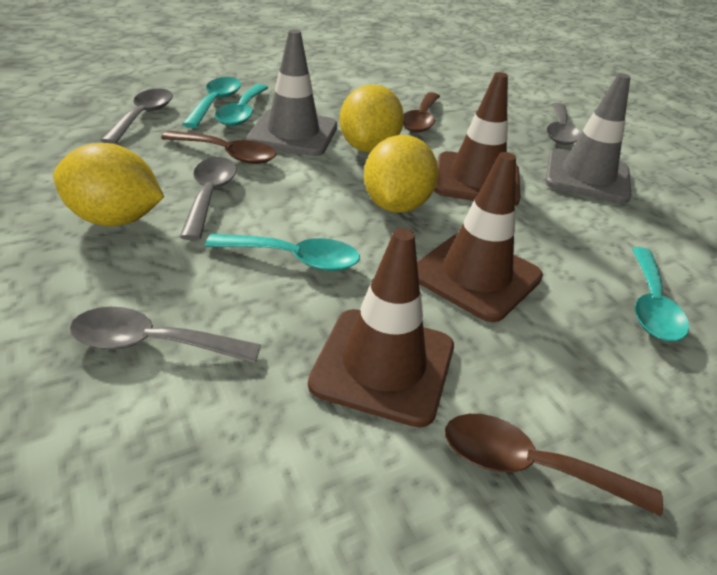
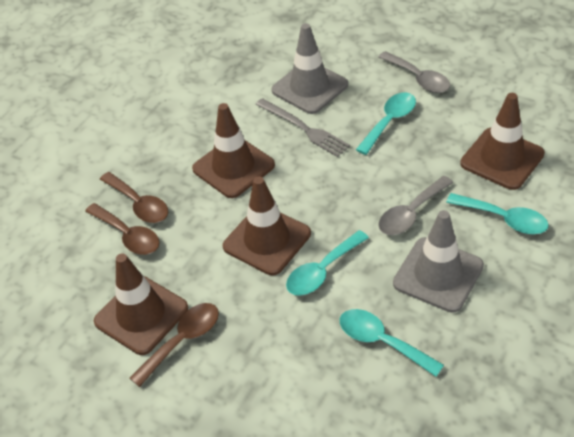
brown traffic cone: 3 -> 4
grey fork: 0 -> 1
grey spoon: 4 -> 2
yellow lemon: 3 -> 0

